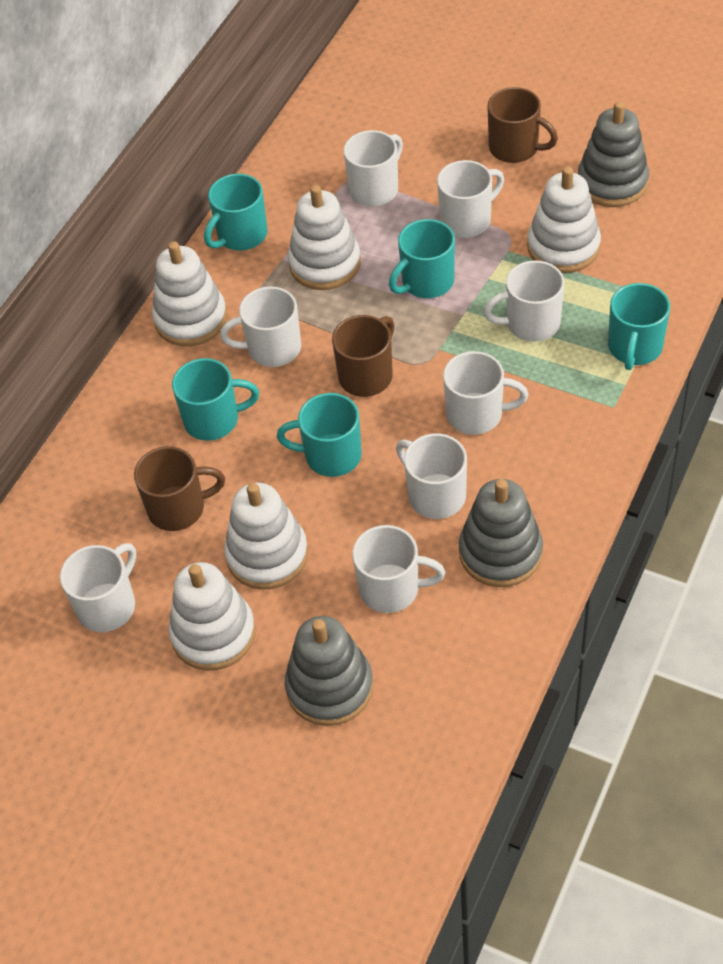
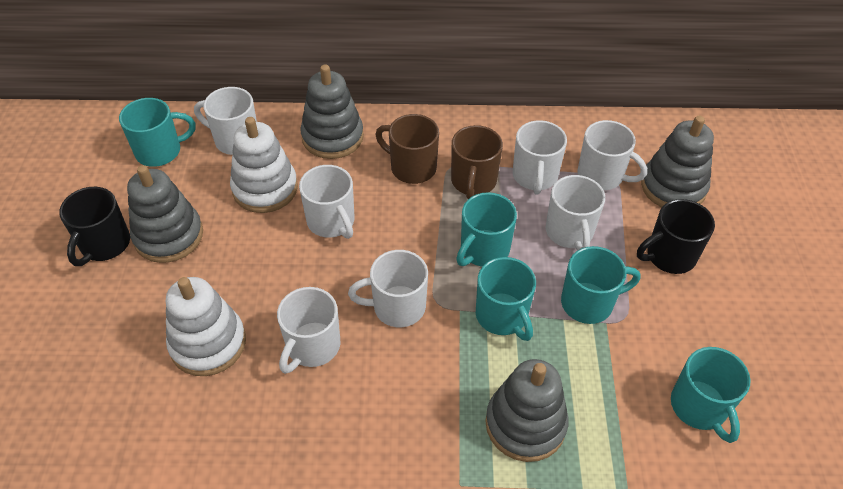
black mug: 0 -> 2
brown mug: 3 -> 2
grey stacking toy: 3 -> 4
white mug: 8 -> 7
white stacking toy: 5 -> 2

